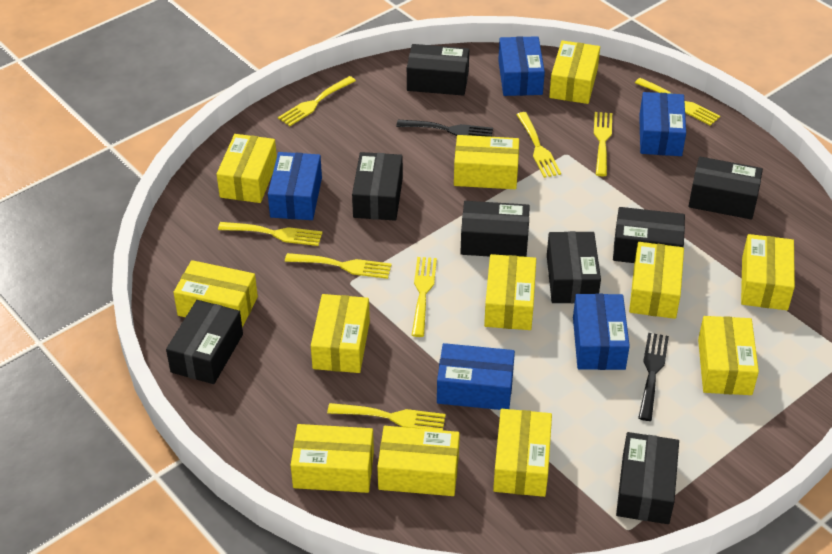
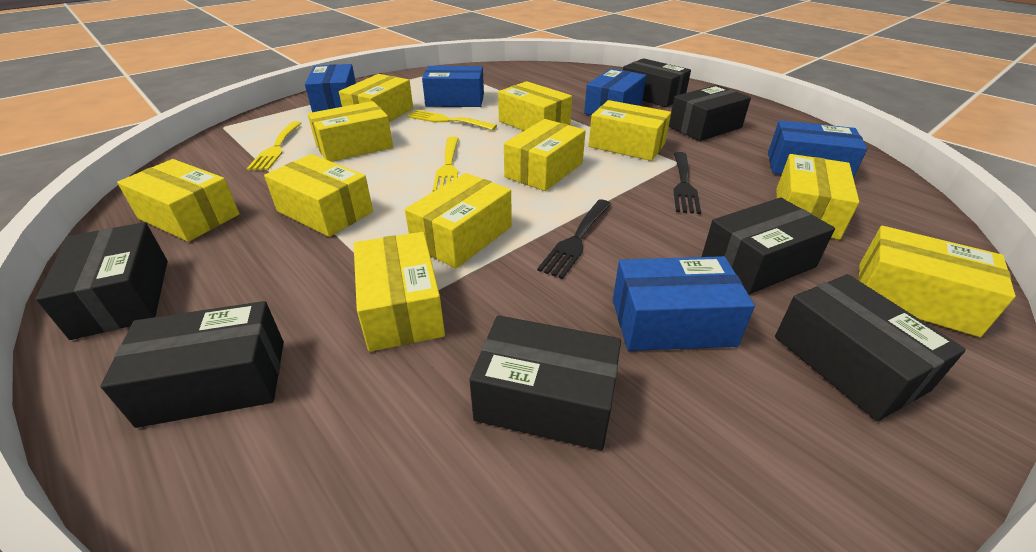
black box: 8 -> 7
yellow box: 12 -> 11
yellow fork: 8 -> 3

